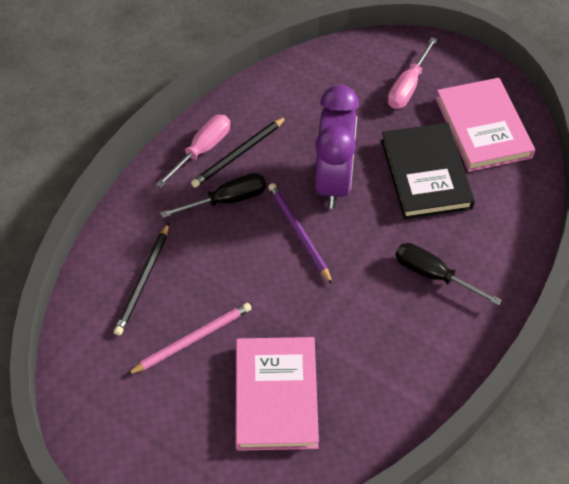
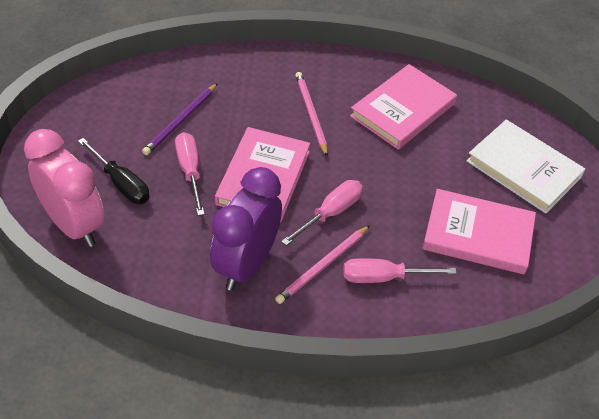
black book: 1 -> 0
black pencil: 2 -> 0
black screwdriver: 2 -> 1
pink book: 2 -> 3
pink clock: 0 -> 1
pink pencil: 1 -> 2
pink screwdriver: 2 -> 3
white book: 0 -> 1

